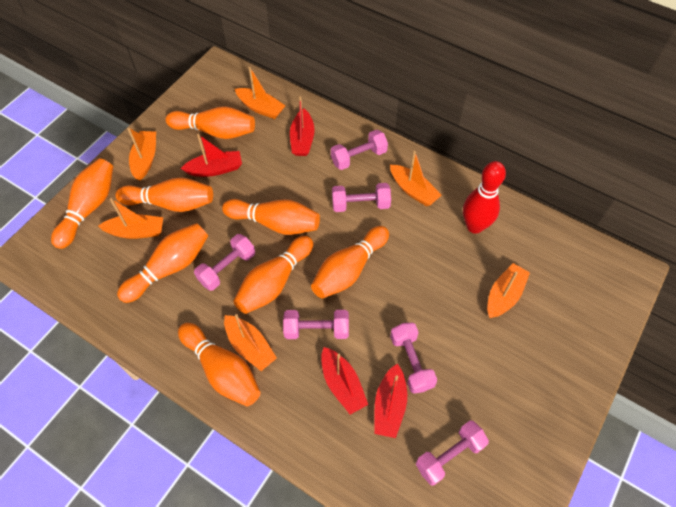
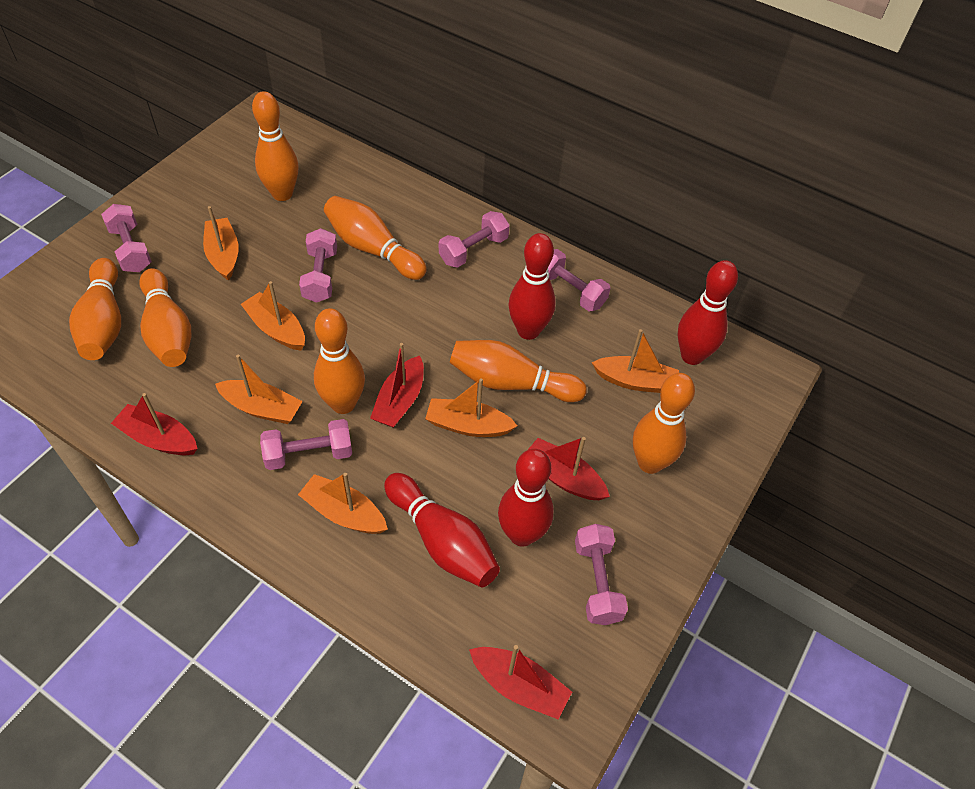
orange bowling pin: 8 -> 7
red bowling pin: 1 -> 4

